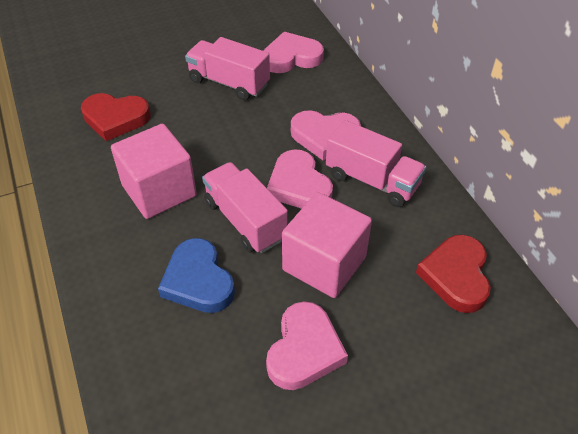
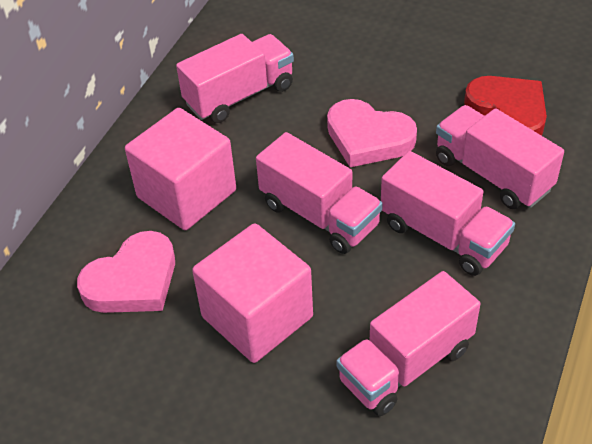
blue heart: 1 -> 0
pink heart: 4 -> 2
pink truck: 3 -> 5
red heart: 2 -> 1

